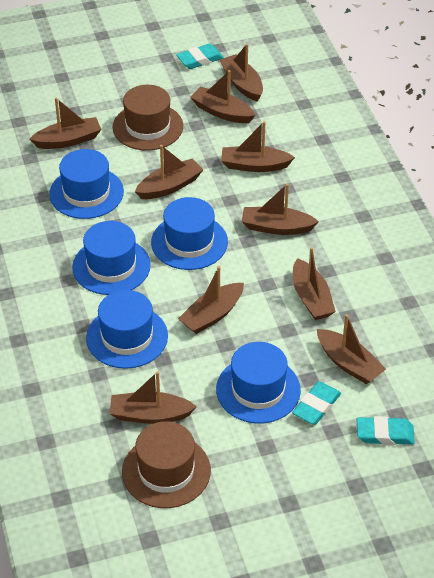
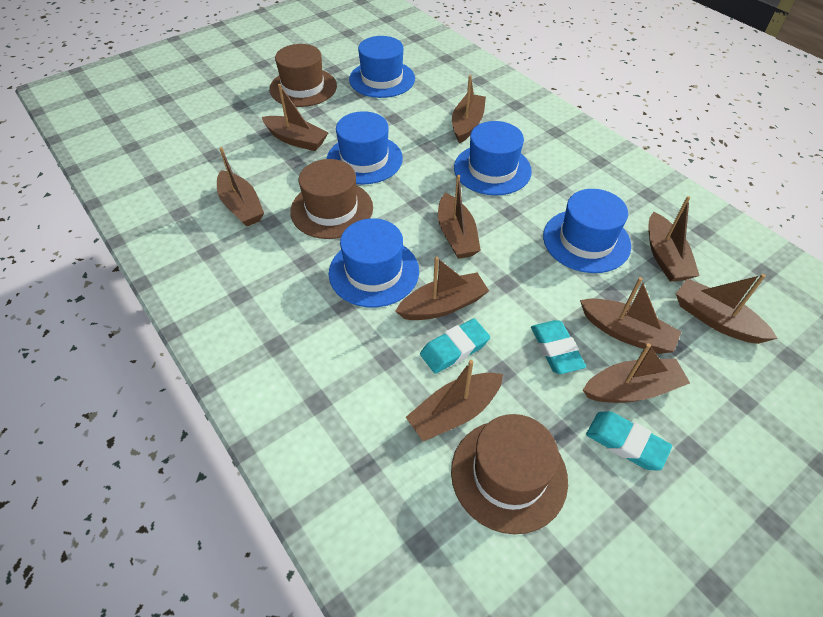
brown hat: 2 -> 3

